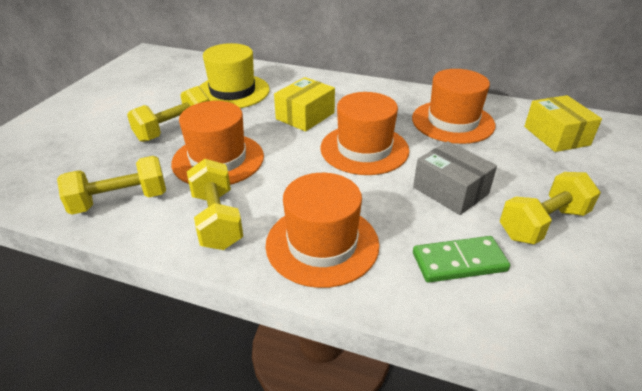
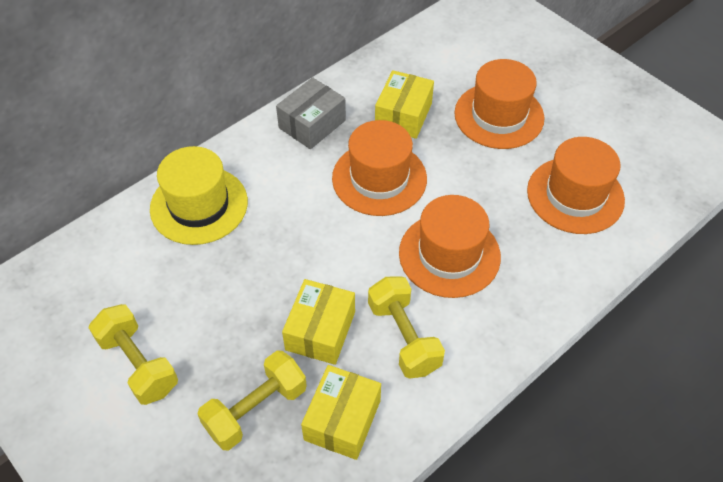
green domino: 1 -> 0
yellow box: 2 -> 3
yellow dumbbell: 4 -> 3

